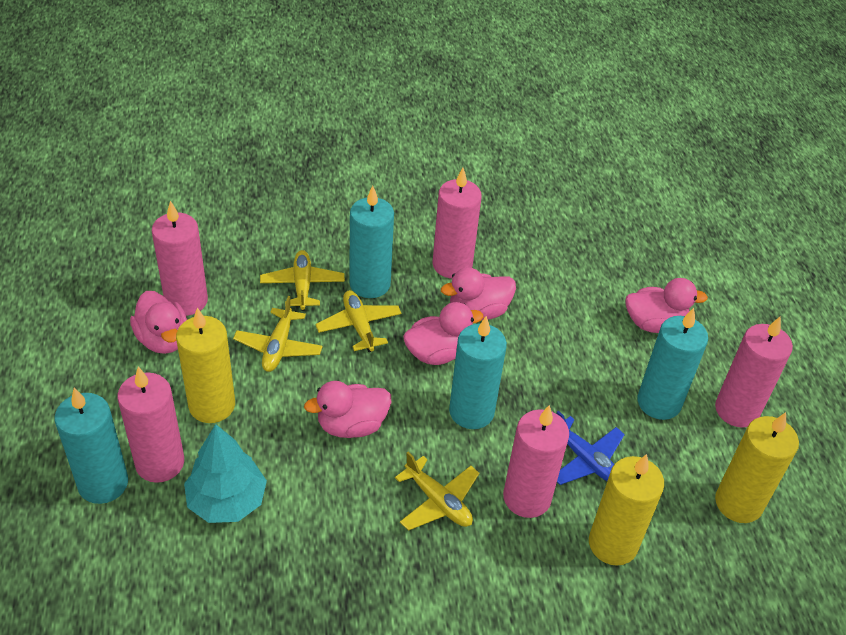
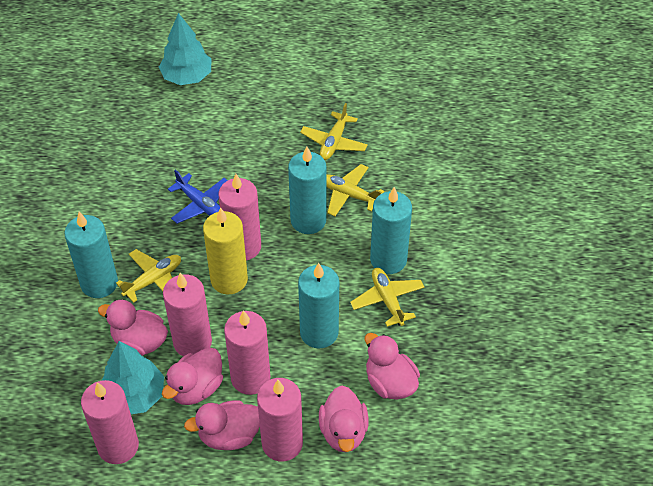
turquoise tree: 1 -> 2
yellow candle: 3 -> 1

